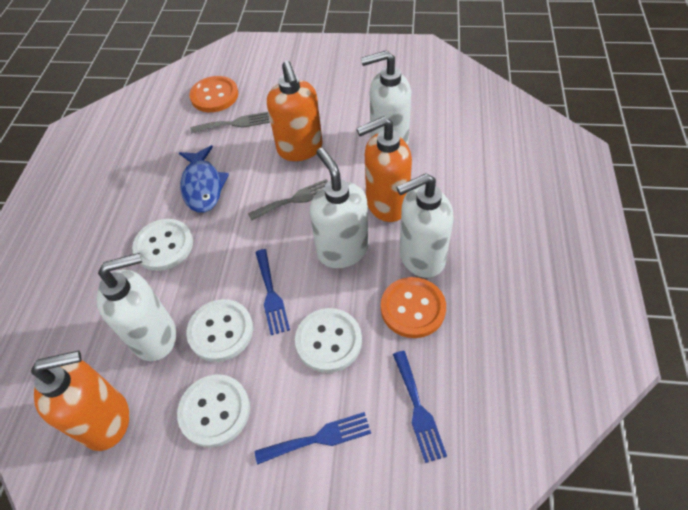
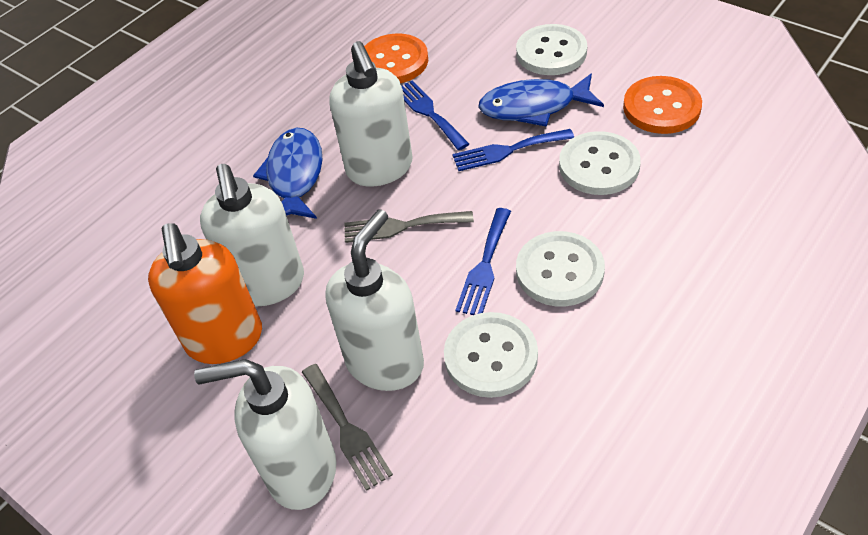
blue fish: 1 -> 2
orange soap dispenser: 3 -> 1

